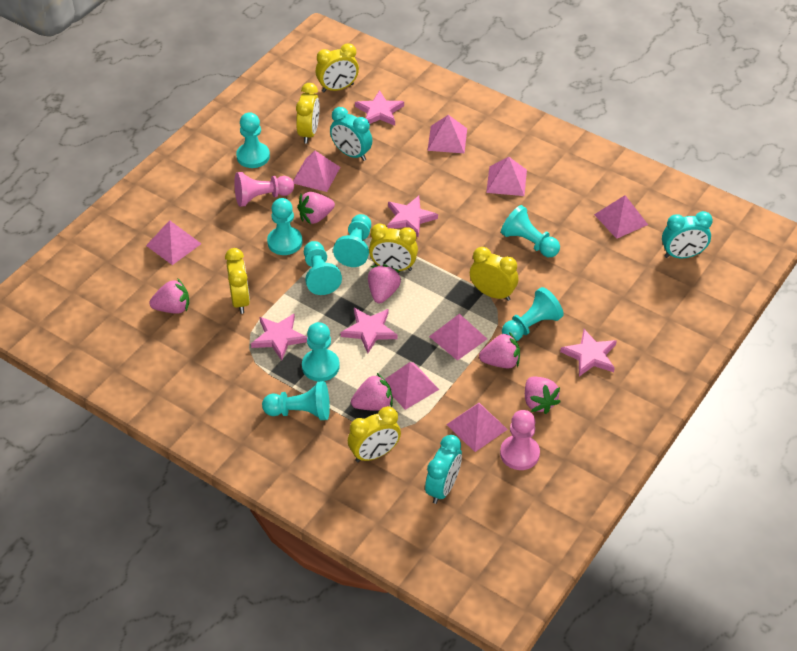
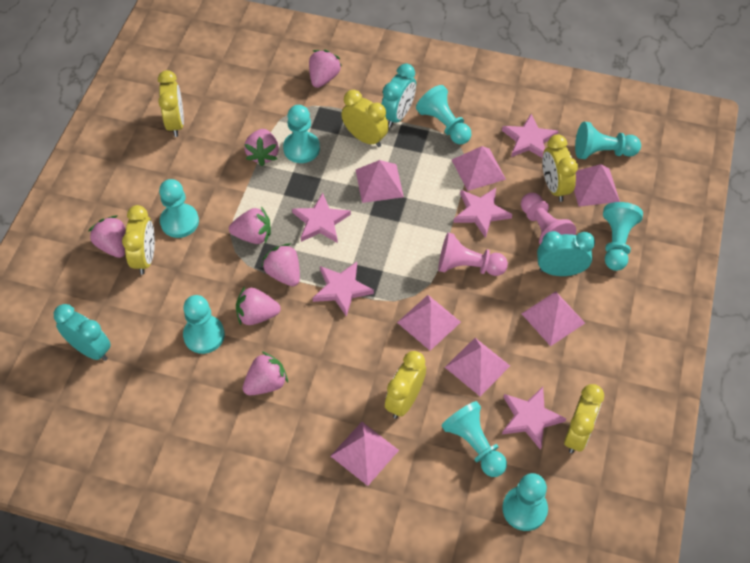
pink pyramid: 8 -> 7
pink strawberry: 6 -> 7

